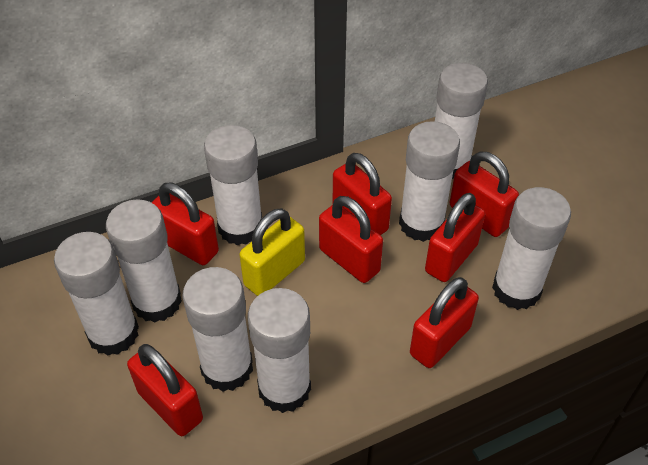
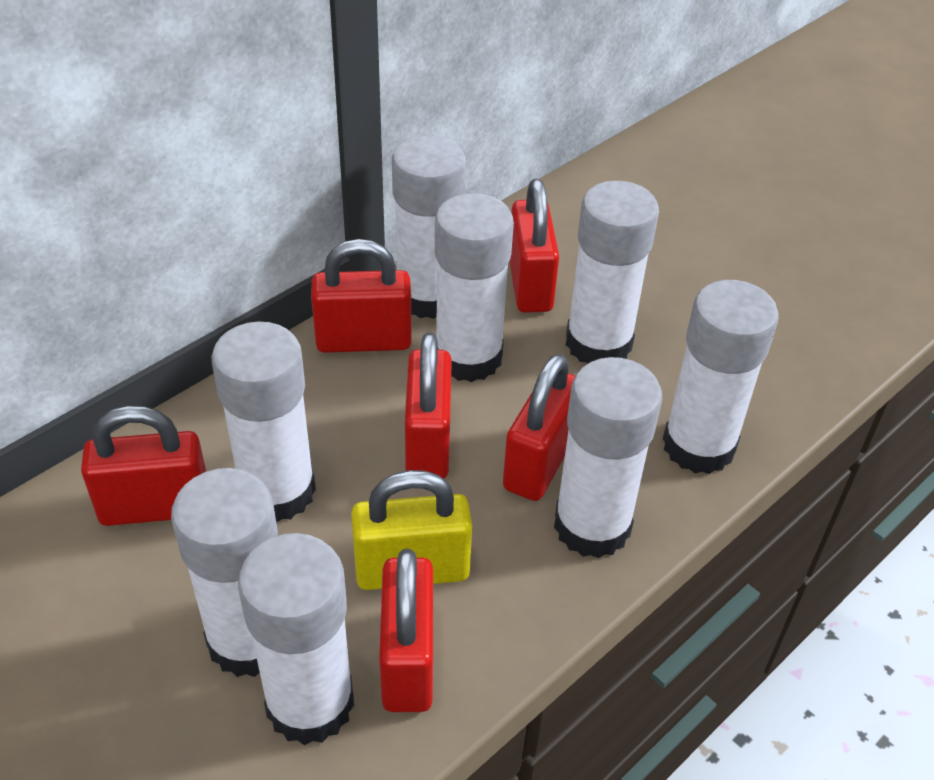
red padlock: 7 -> 6

